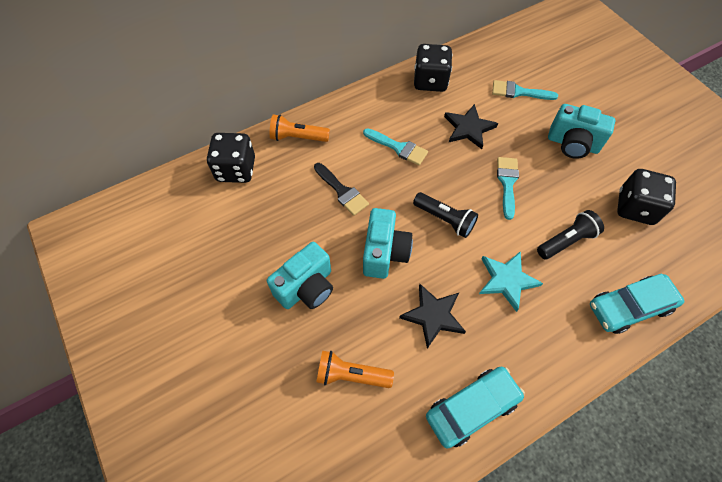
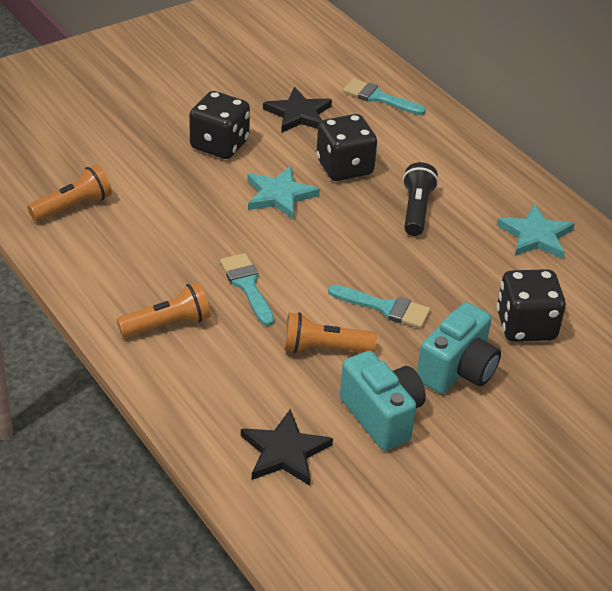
black brush: 1 -> 0
black flashlight: 2 -> 1
orange flashlight: 2 -> 3
turquoise camera: 3 -> 2
turquoise car: 2 -> 0
turquoise star: 1 -> 2

